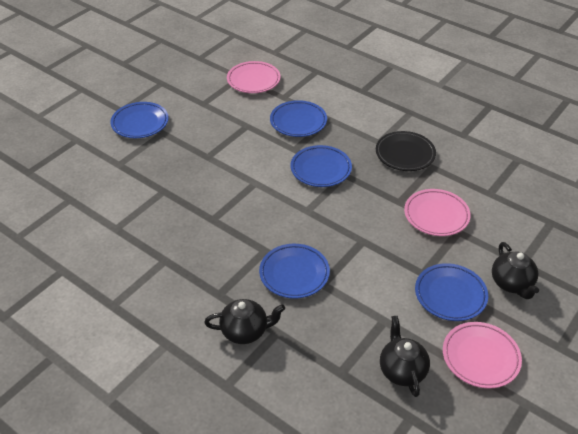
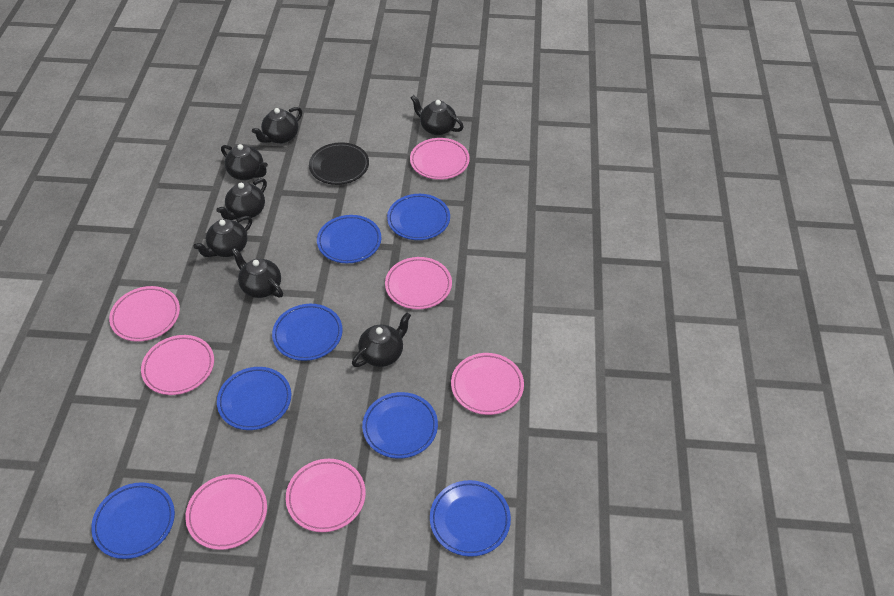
black teapot: 3 -> 7
blue plate: 5 -> 7
pink plate: 3 -> 7

